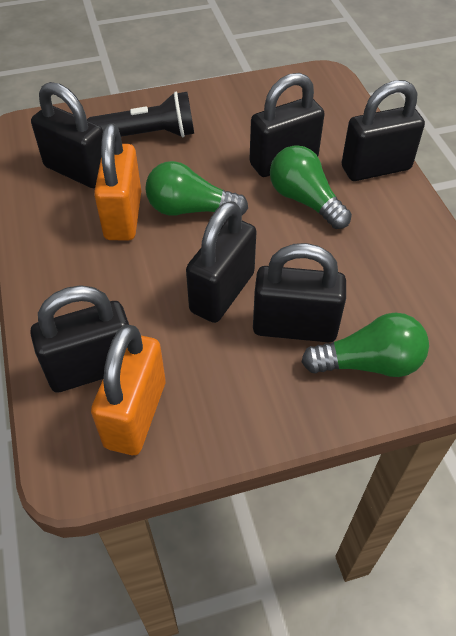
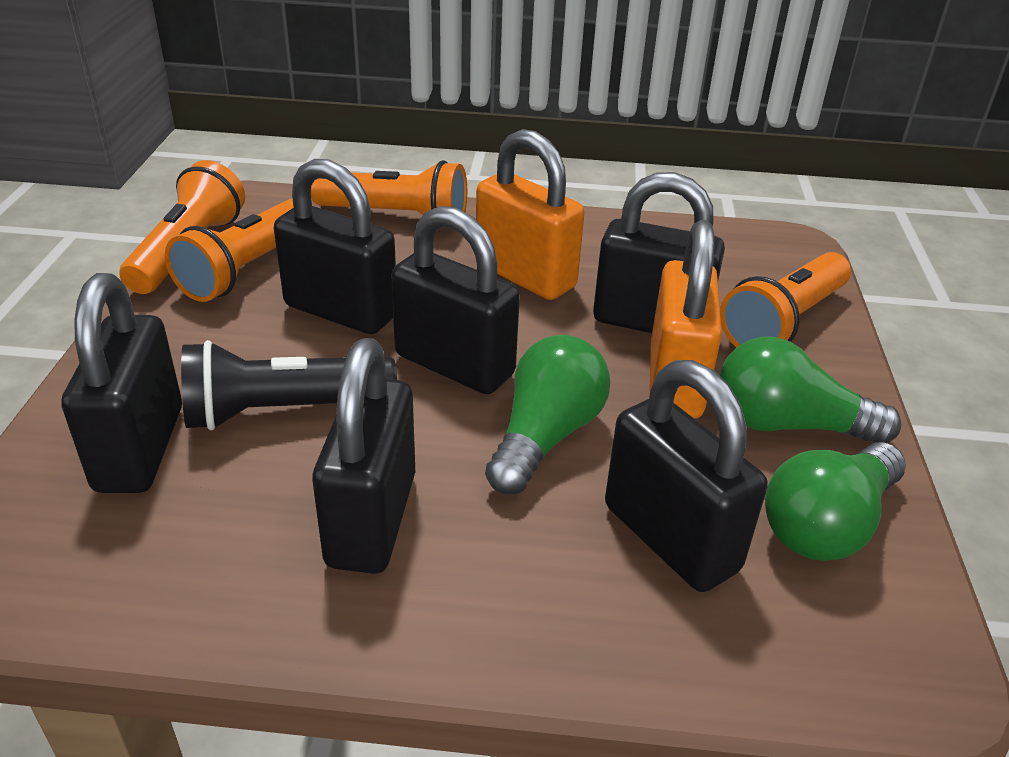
orange flashlight: 0 -> 4

